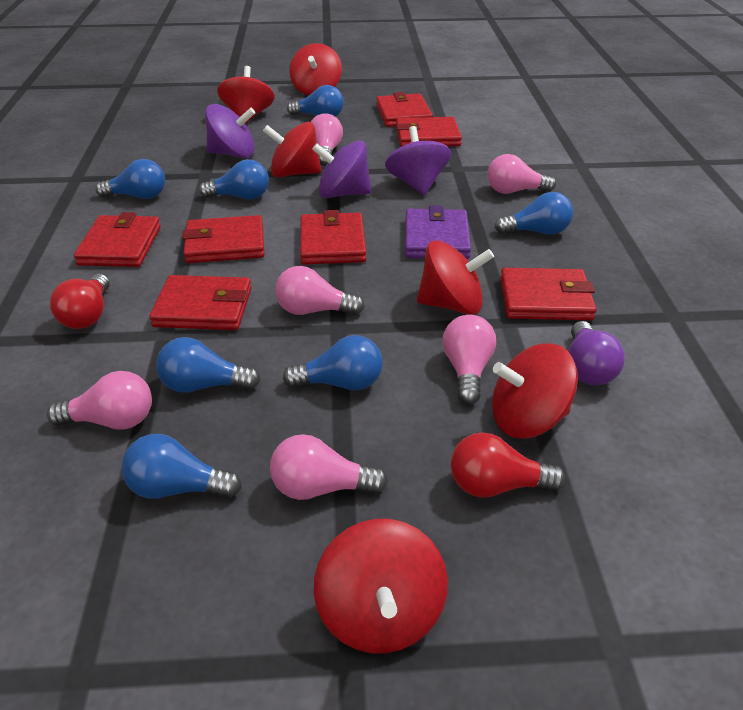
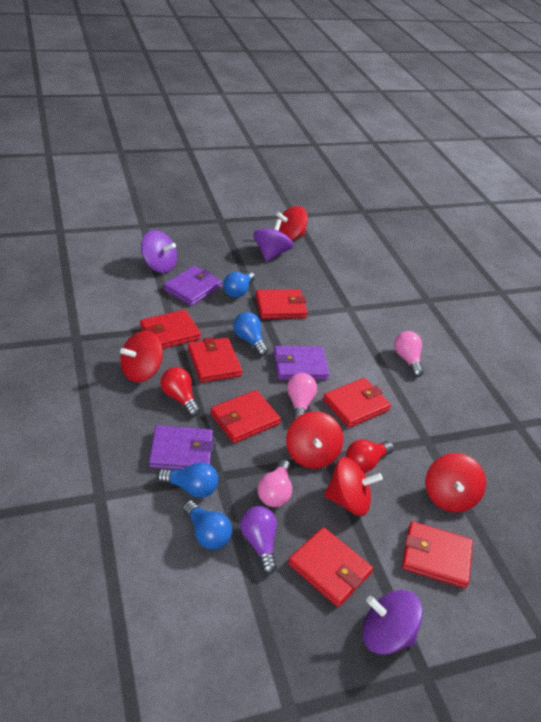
blue light bulb: 7 -> 4
pink light bulb: 6 -> 3
purple wallet: 1 -> 3
red spinning top: 6 -> 5

